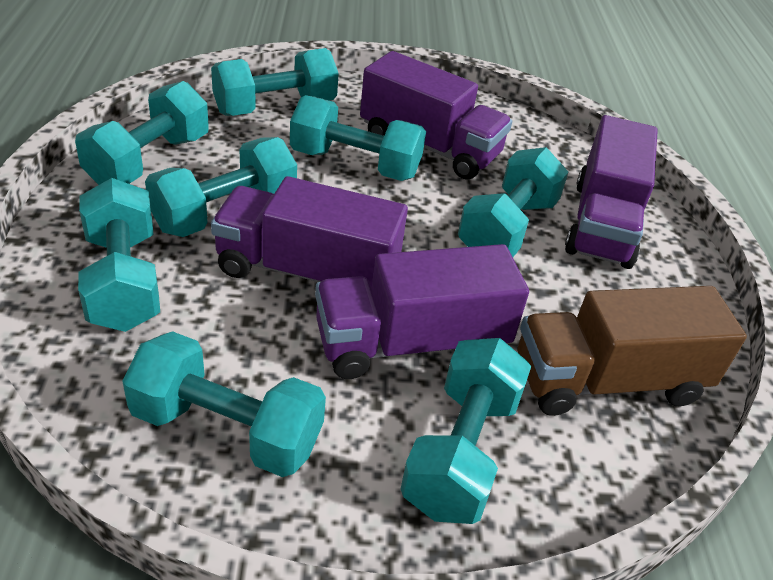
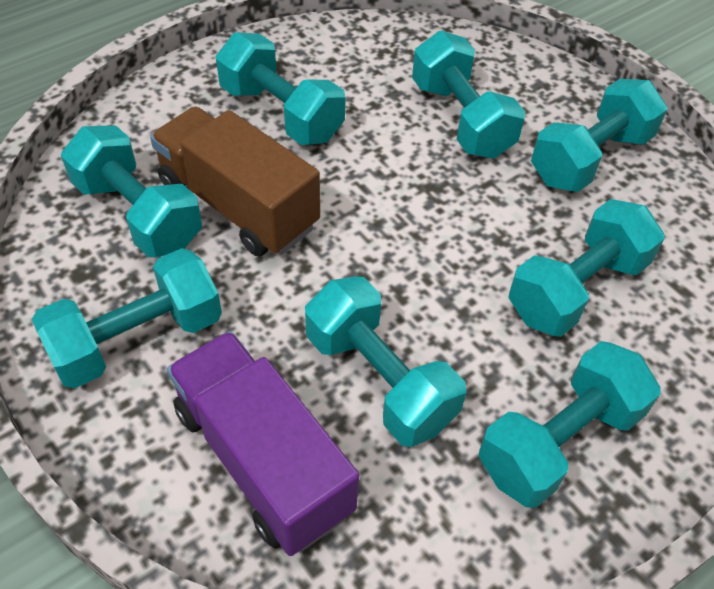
purple truck: 4 -> 1

